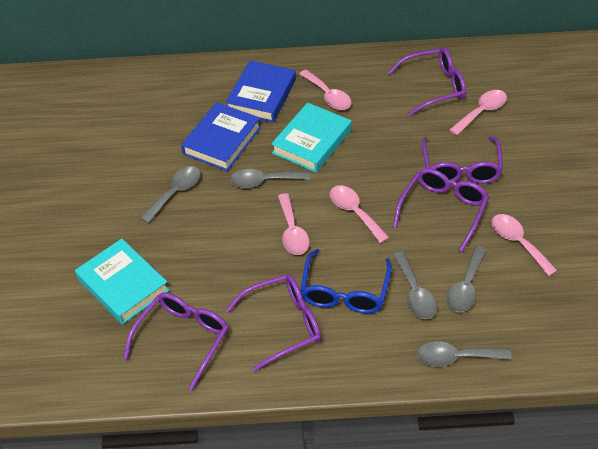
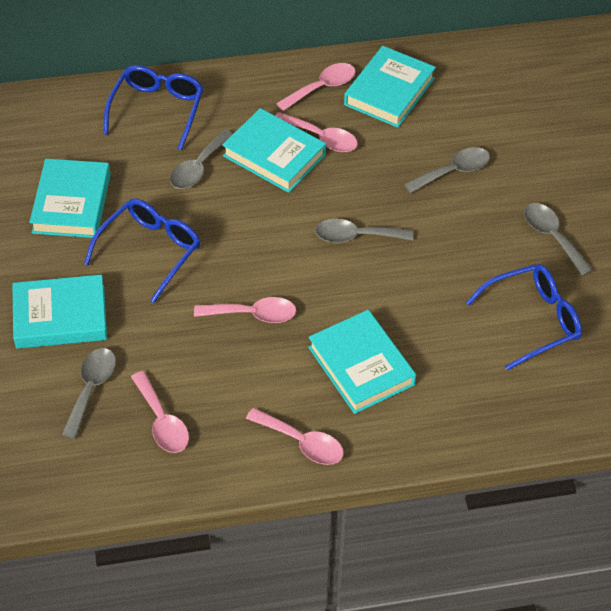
blue book: 2 -> 0
blue glasses: 1 -> 3
purple glasses: 5 -> 0
turquoise book: 2 -> 5

